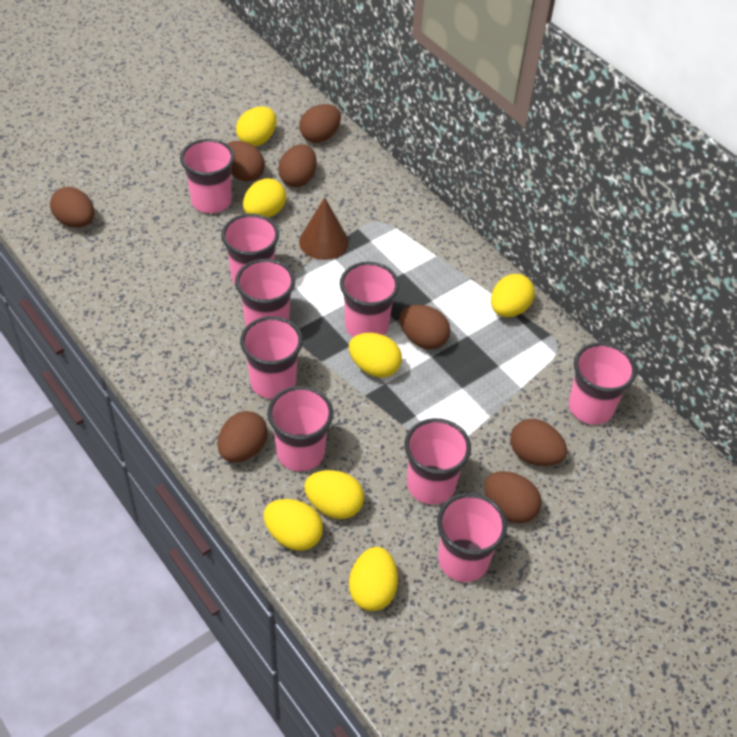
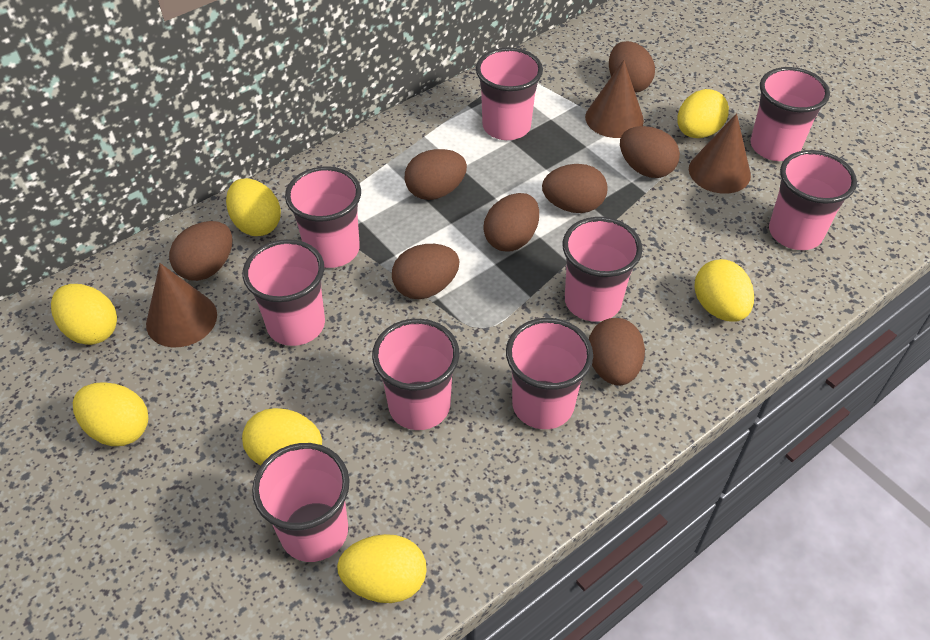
brown cone: 1 -> 3

